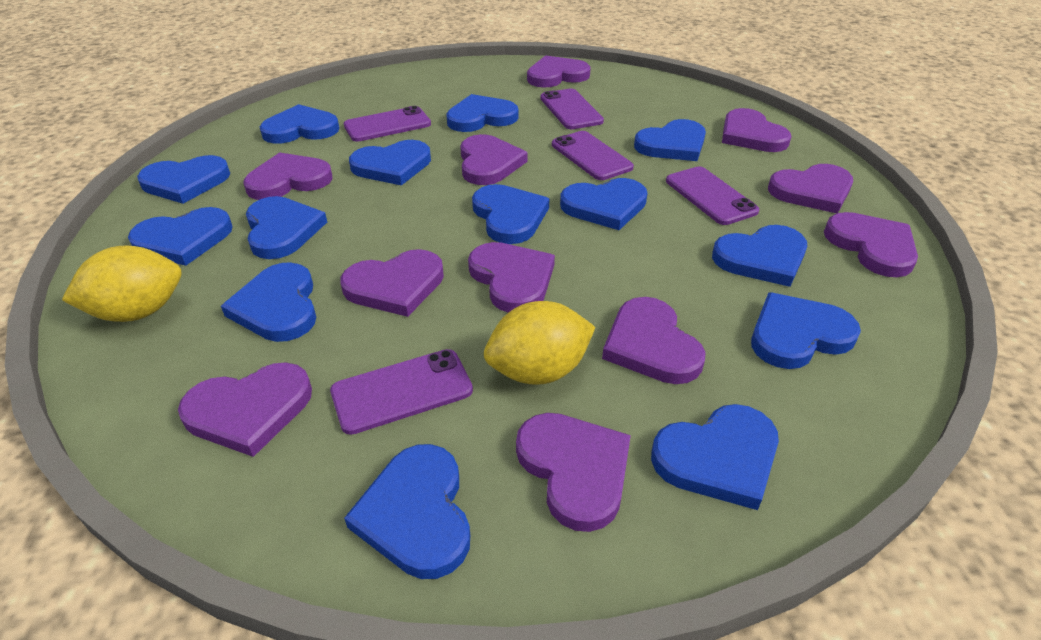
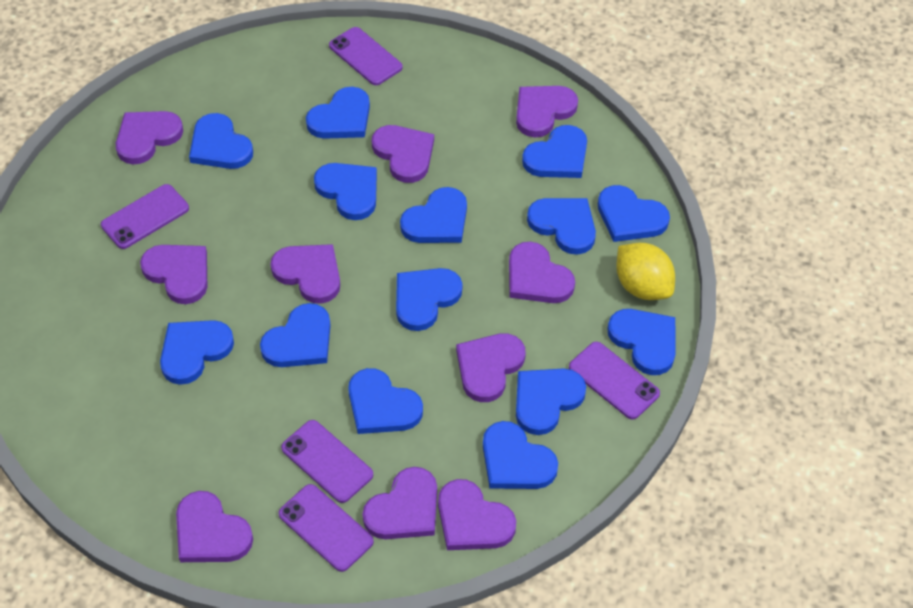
purple heart: 11 -> 10
yellow lemon: 2 -> 1

